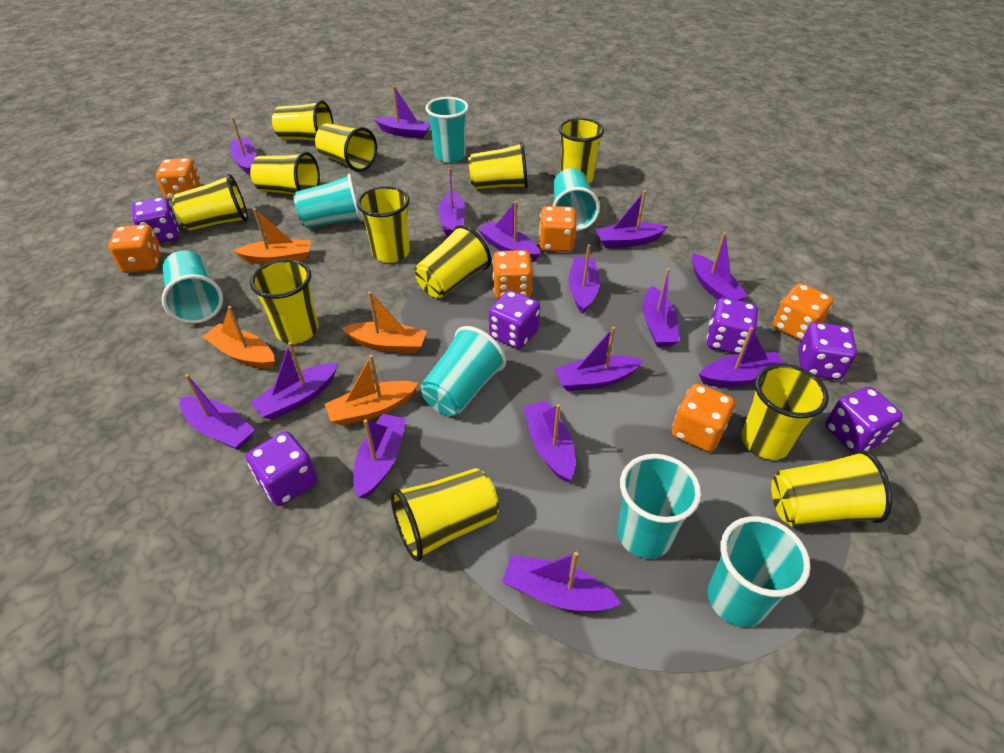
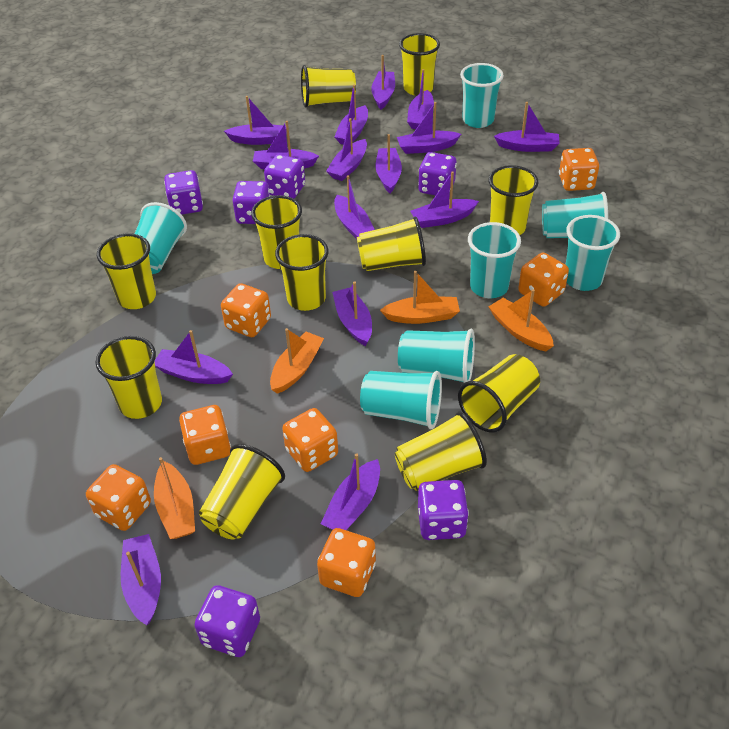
orange dice: 6 -> 7
yellow cup: 12 -> 11

